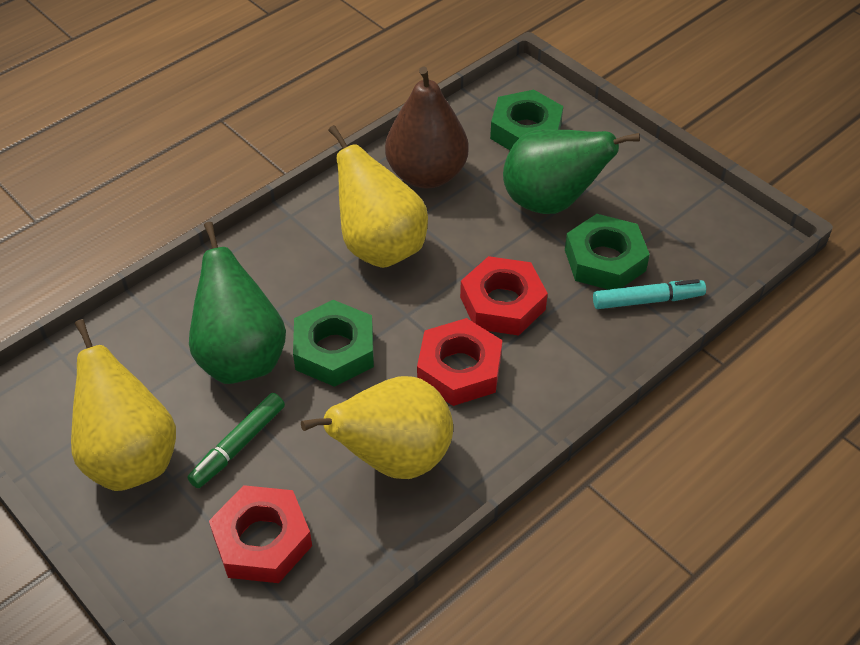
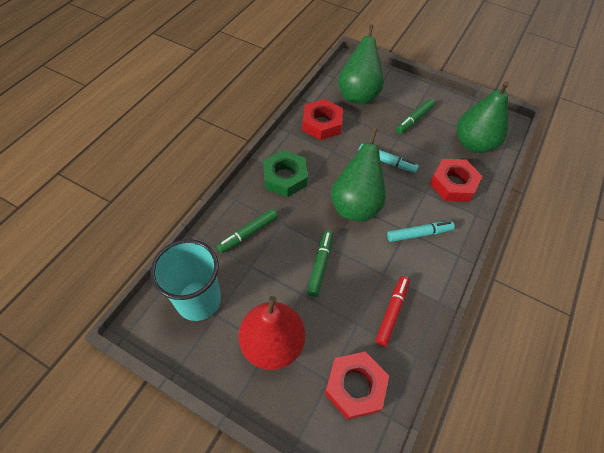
brown pear: 1 -> 0
green marker: 1 -> 3
green nut: 3 -> 1
green pear: 2 -> 3
red marker: 0 -> 1
red pear: 0 -> 1
turquoise cup: 0 -> 1
turquoise marker: 1 -> 2
yellow pear: 3 -> 0

